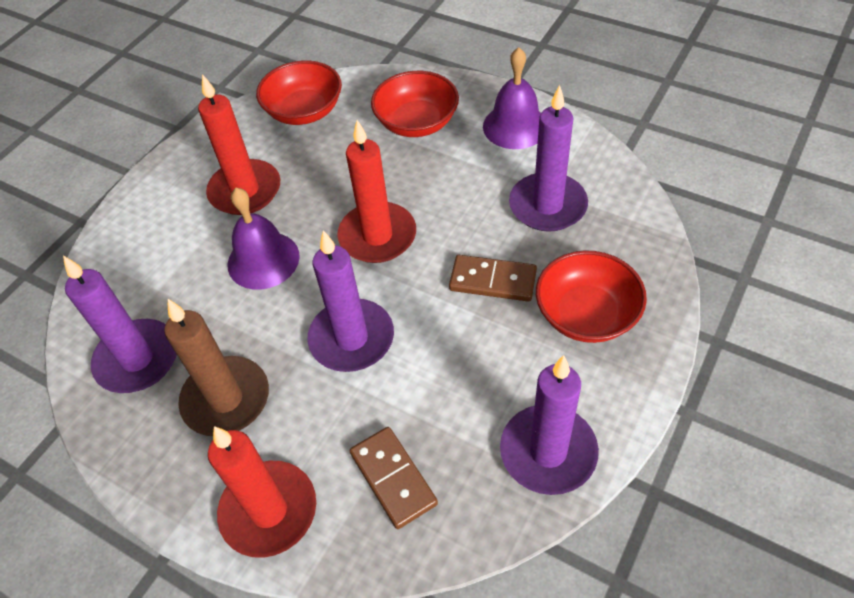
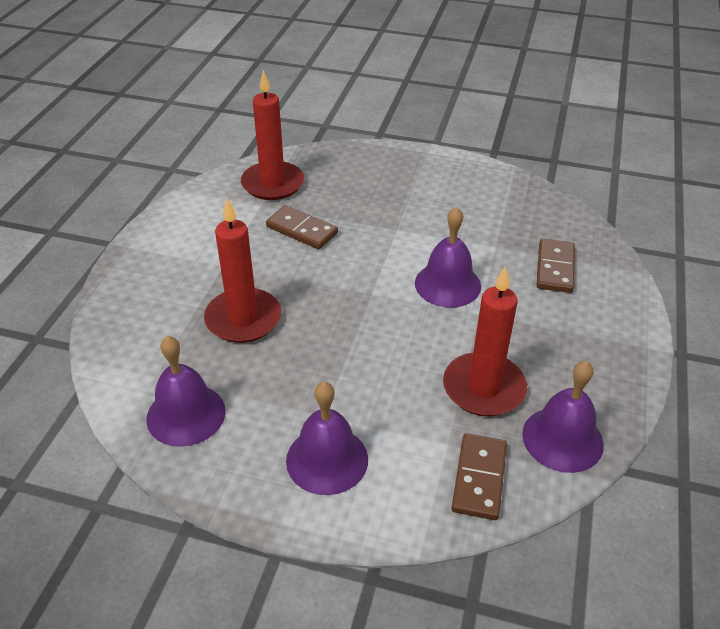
brown candle: 1 -> 0
brown domino: 2 -> 3
purple bell: 2 -> 4
purple candle: 4 -> 0
red bowl: 3 -> 0

